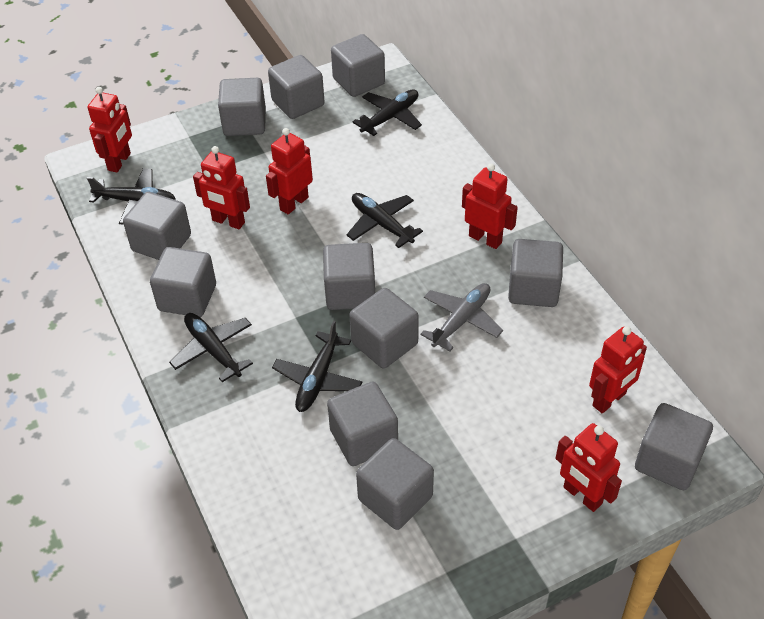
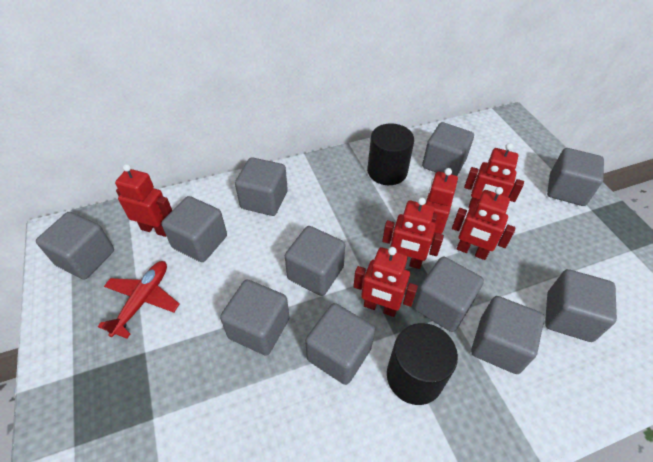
black cylinder: 0 -> 2
black plane: 5 -> 0
grey plane: 1 -> 0
red plane: 0 -> 1

